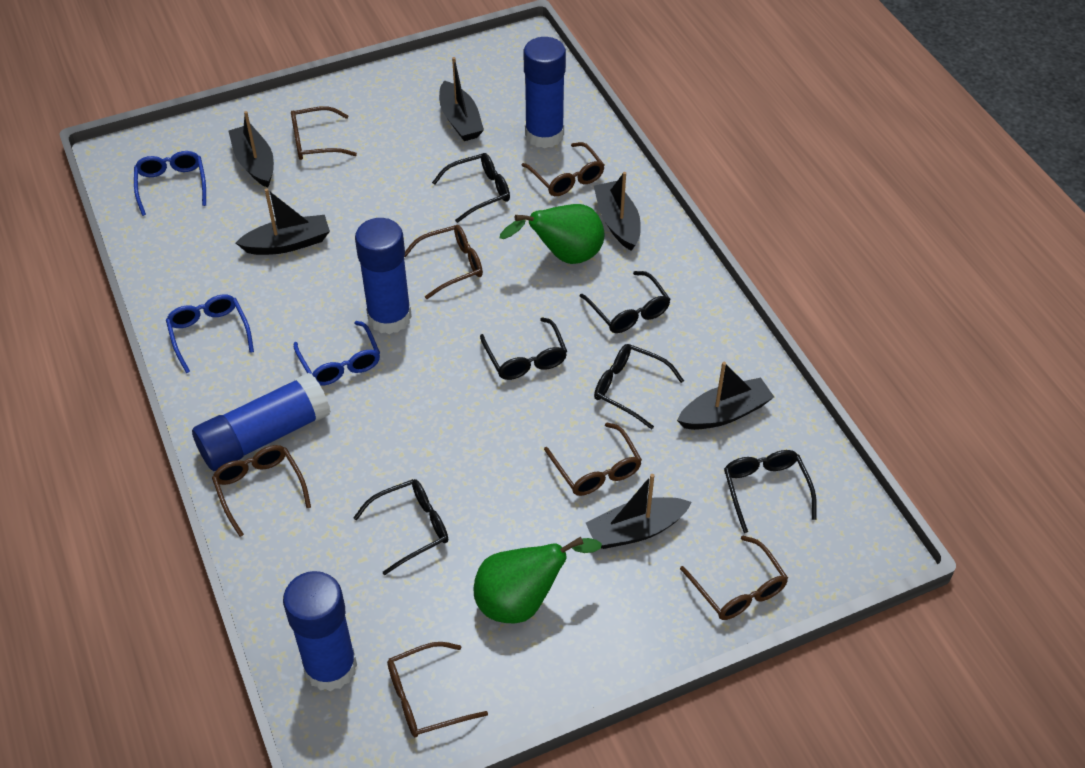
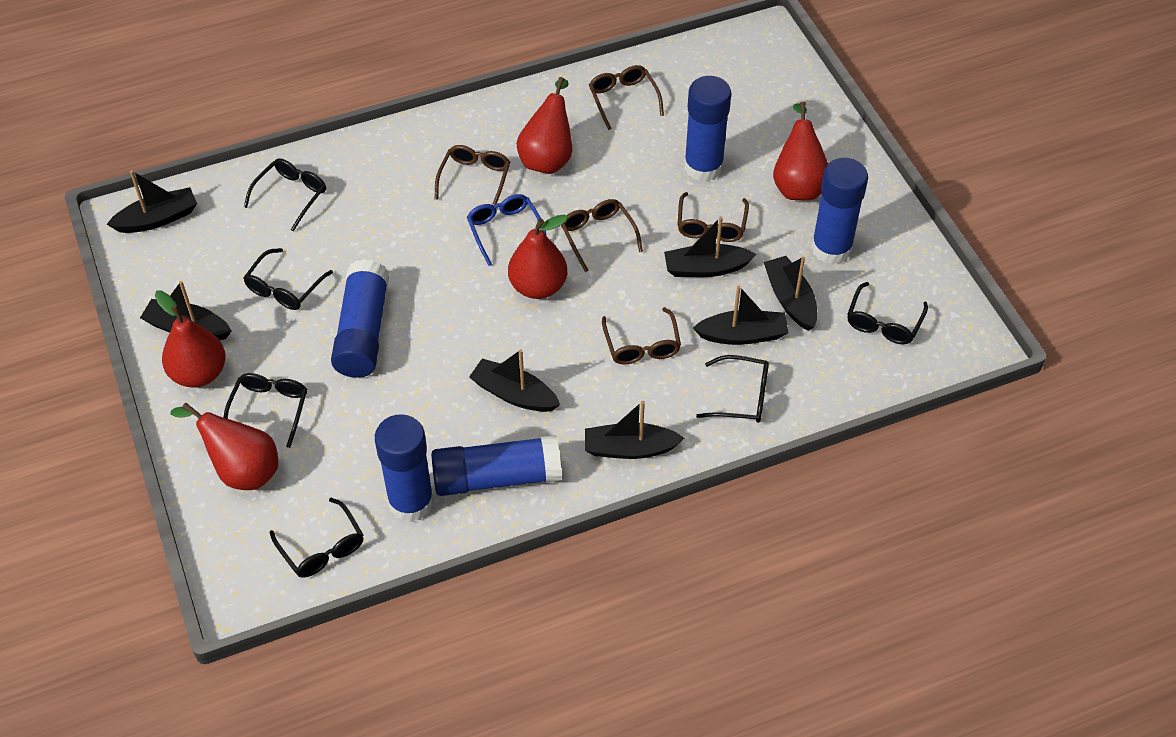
black boat: 6 -> 7
blue glasses: 3 -> 1
blue glue stick: 4 -> 5
brown glasses: 7 -> 5
green pear: 2 -> 0
red pear: 0 -> 5

